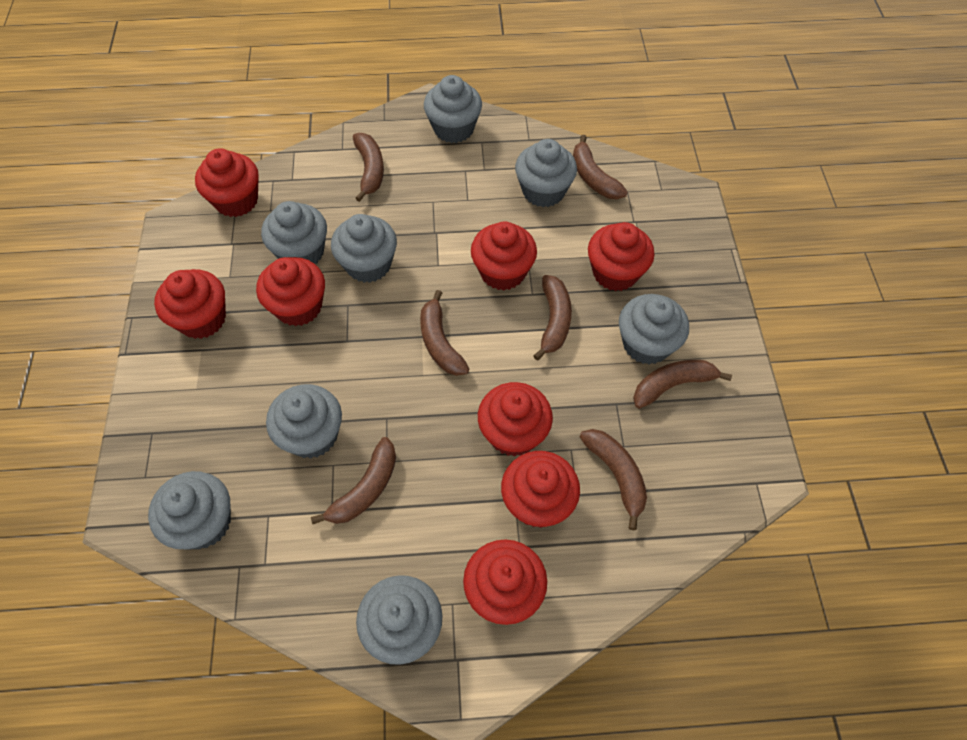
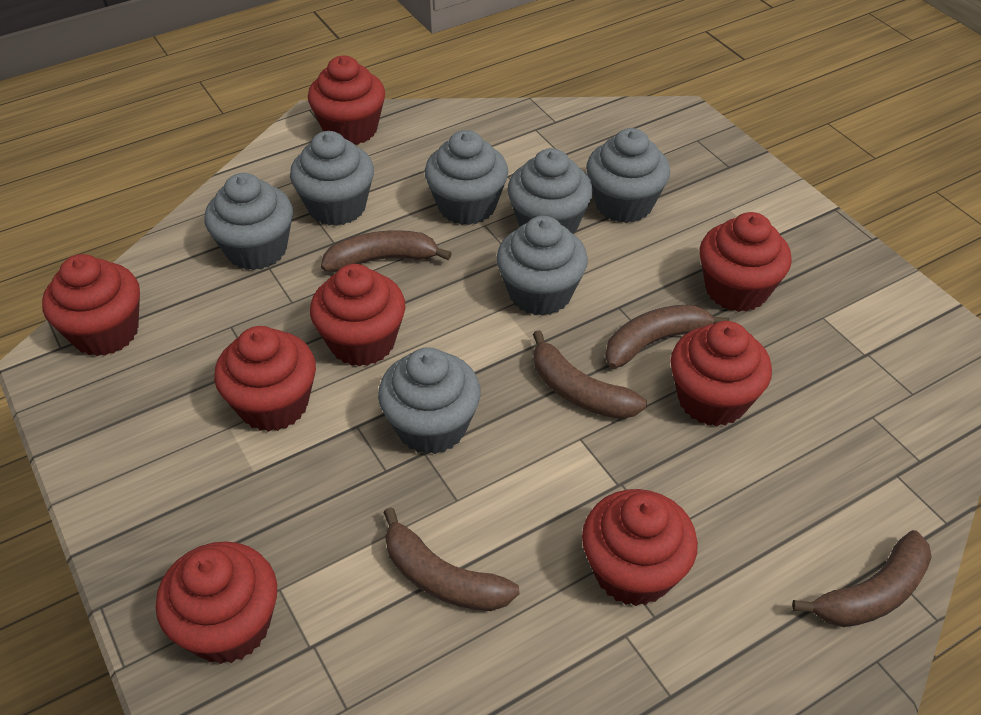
brown banana: 7 -> 5
grey cupcake: 8 -> 7

